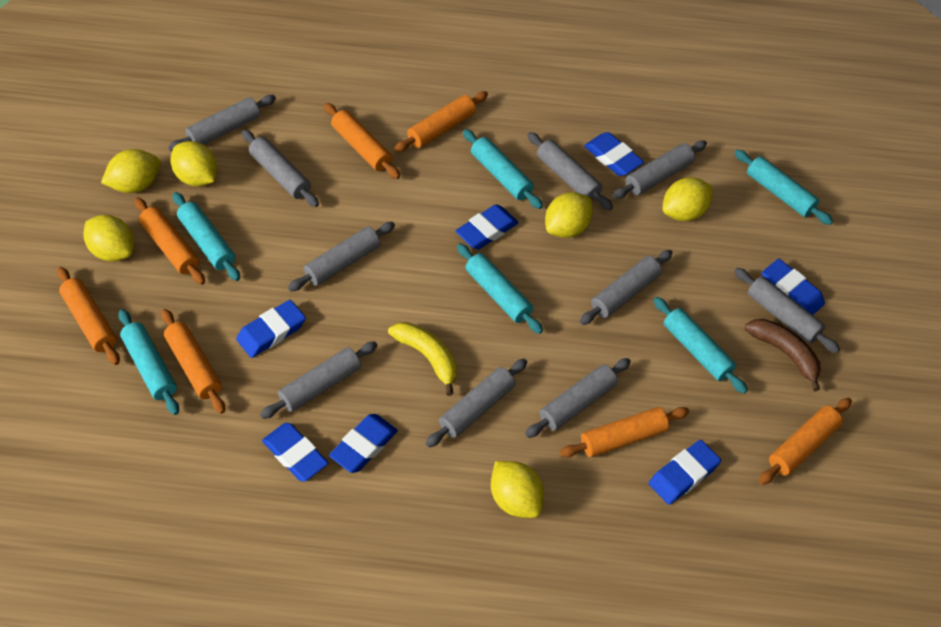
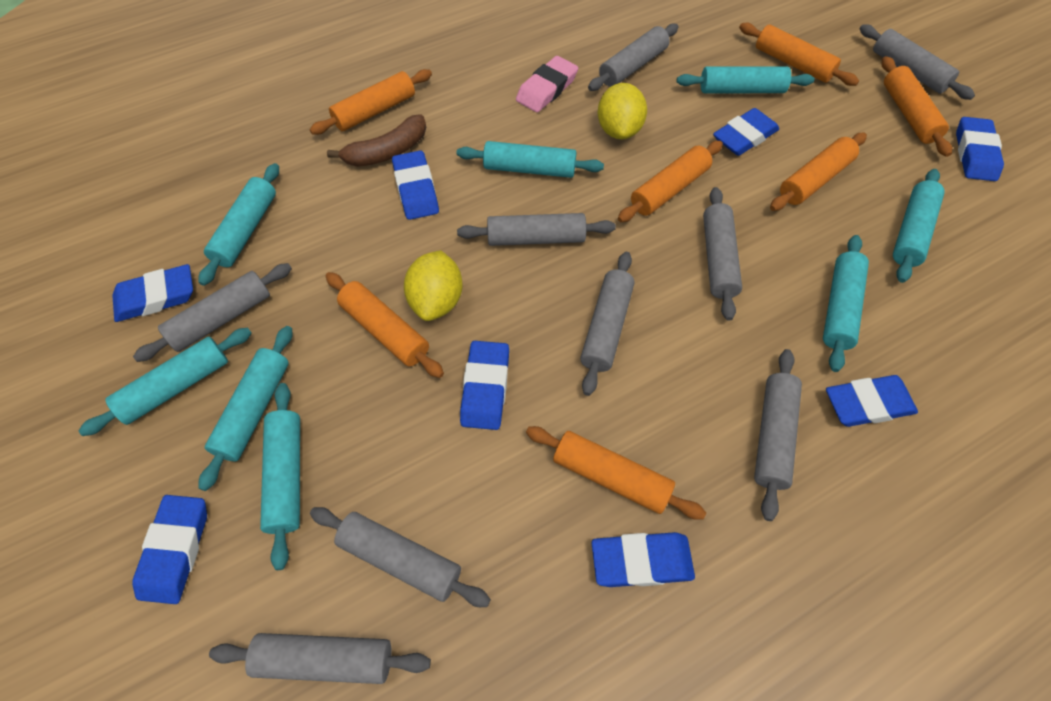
blue eraser: 7 -> 8
grey rolling pin: 10 -> 9
pink eraser: 0 -> 1
turquoise rolling pin: 6 -> 8
yellow banana: 1 -> 0
yellow lemon: 6 -> 2

